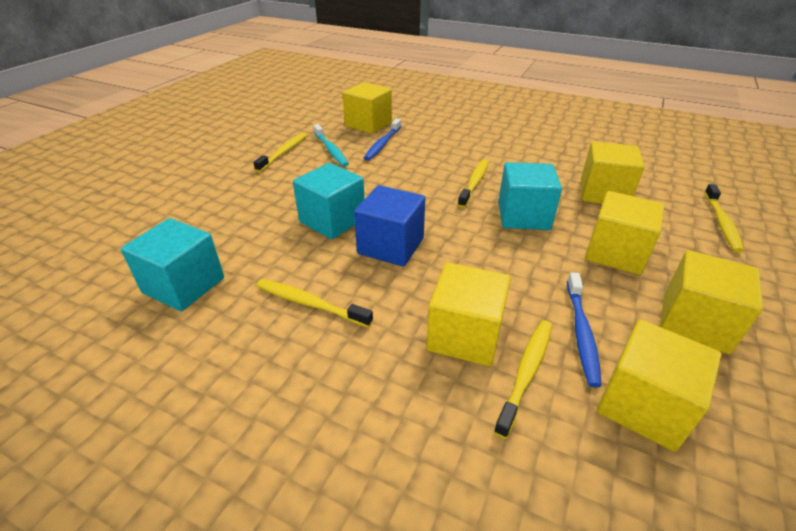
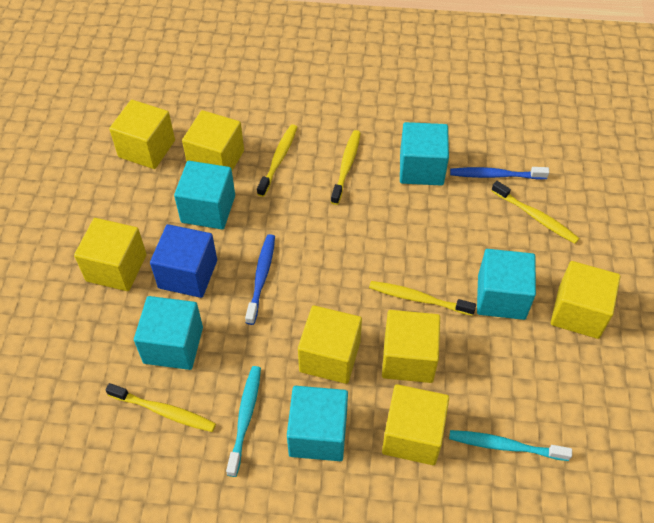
turquoise cube: 3 -> 5
turquoise toothbrush: 1 -> 2
yellow cube: 6 -> 7

